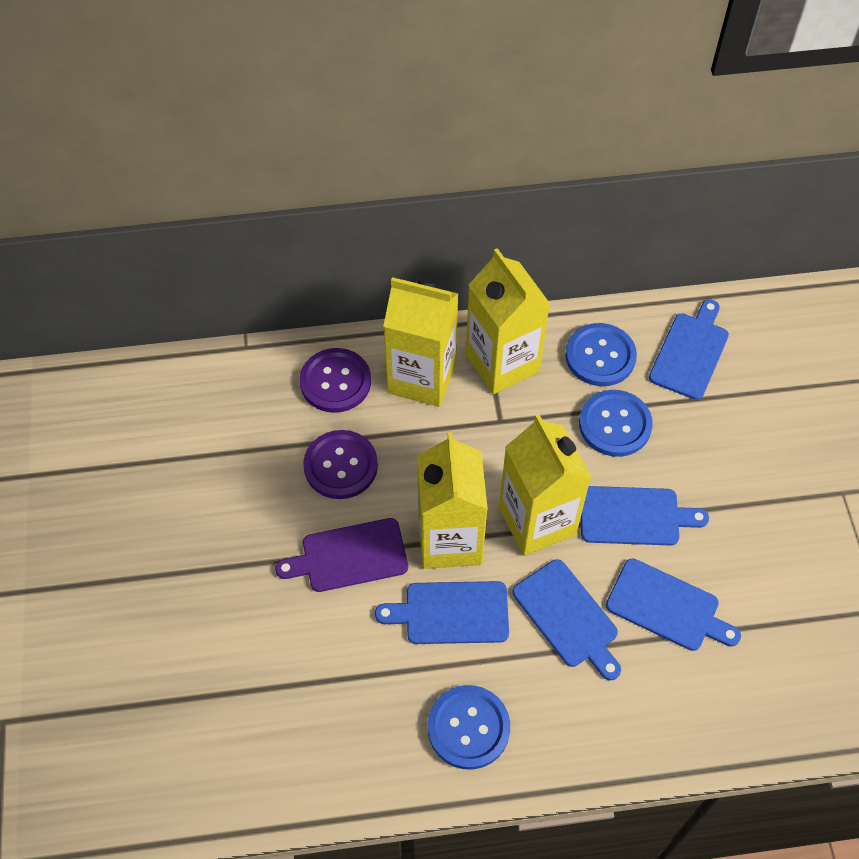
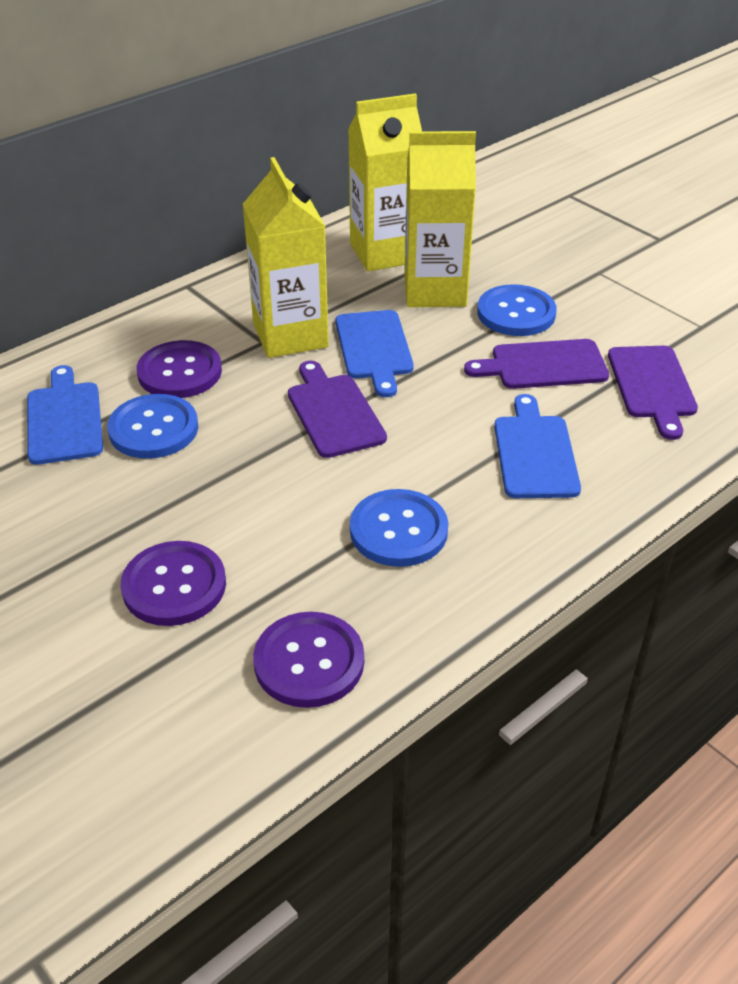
blue cutting board: 5 -> 3
purple button: 2 -> 3
purple cutting board: 1 -> 3
yellow carton: 4 -> 3

